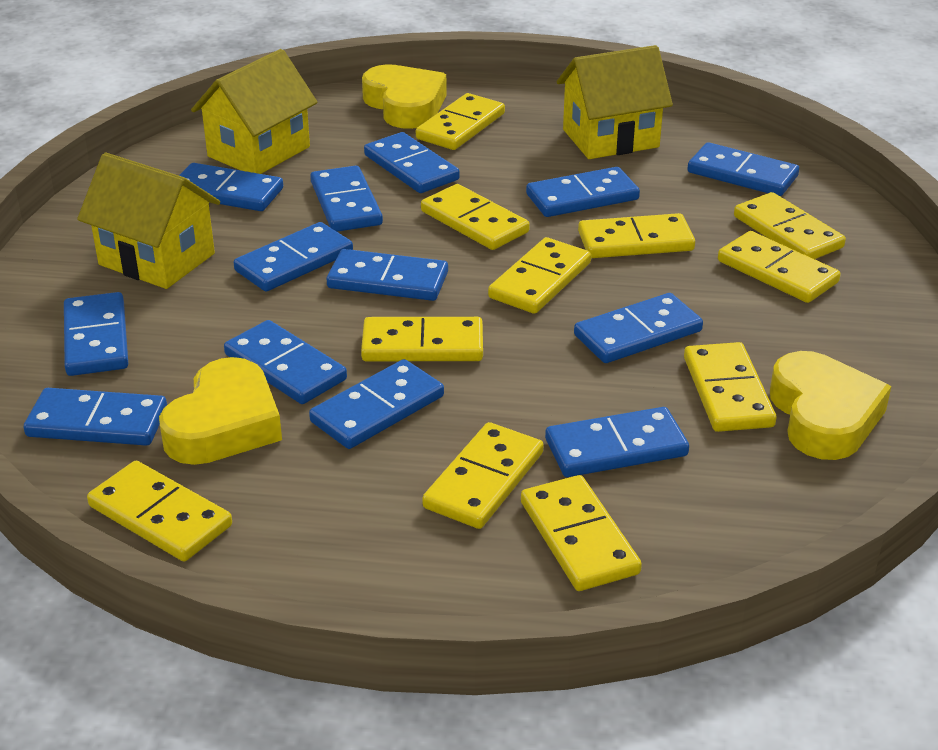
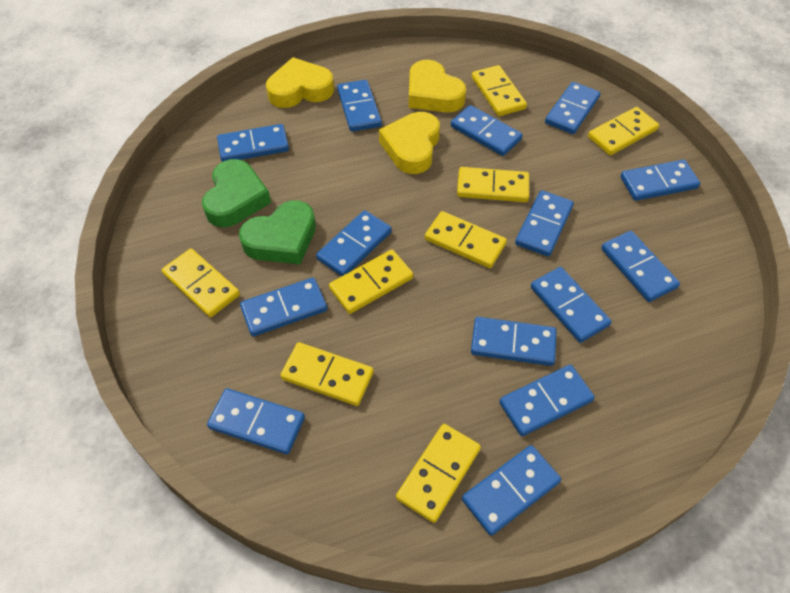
blue domino: 13 -> 14
green heart: 0 -> 2
yellow domino: 11 -> 8
yellow house: 3 -> 0

